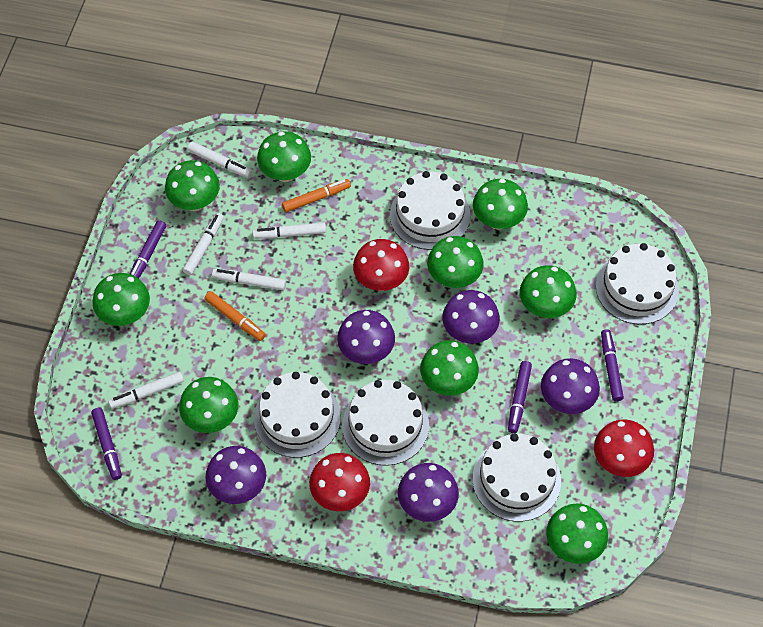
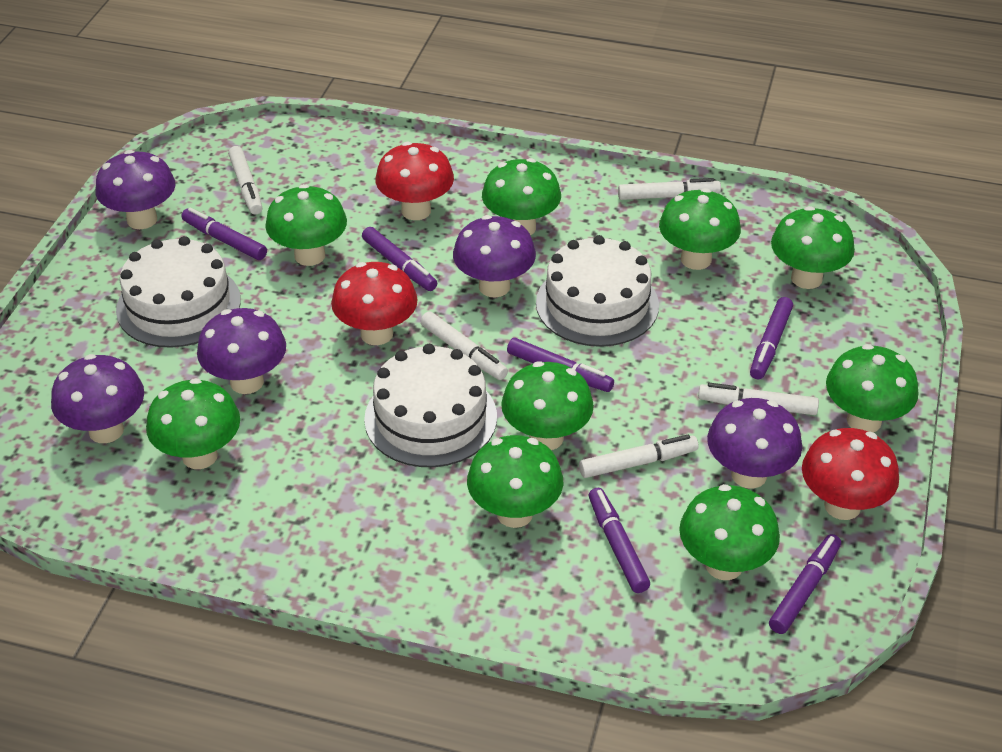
orange marker: 2 -> 0
purple marker: 4 -> 6
white cake: 5 -> 3

